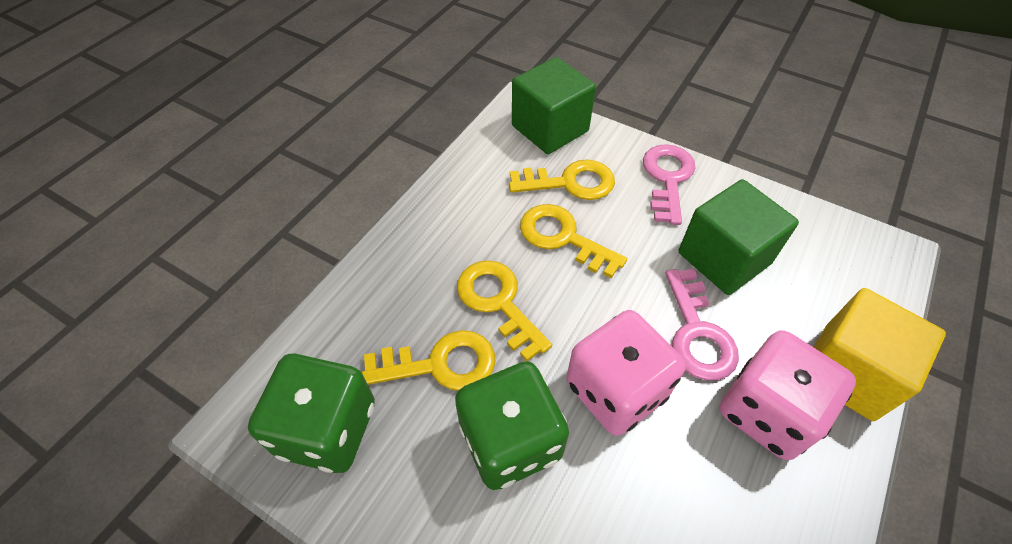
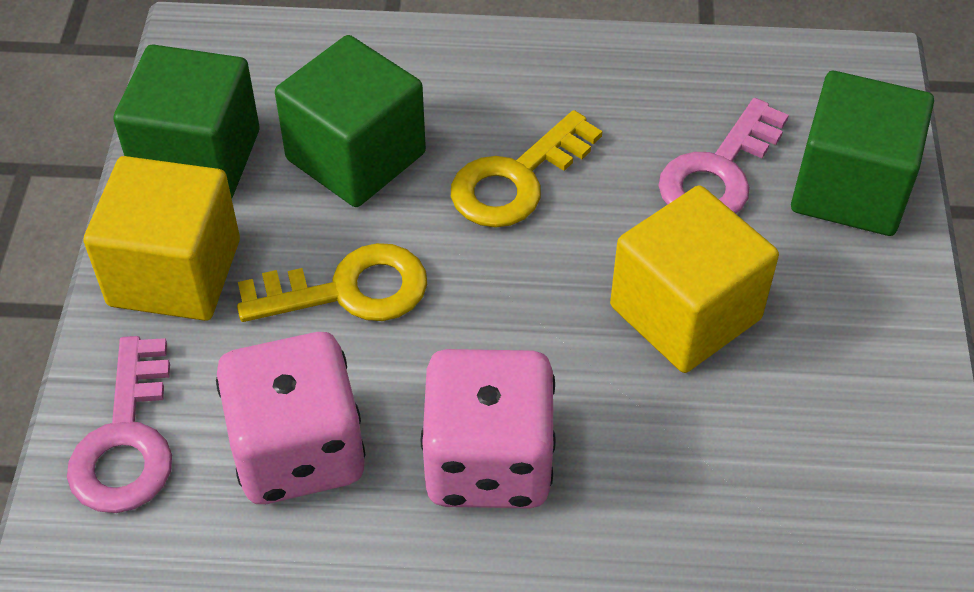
green cube: 2 -> 3
green dice: 2 -> 0
yellow cube: 1 -> 2
yellow key: 4 -> 2

